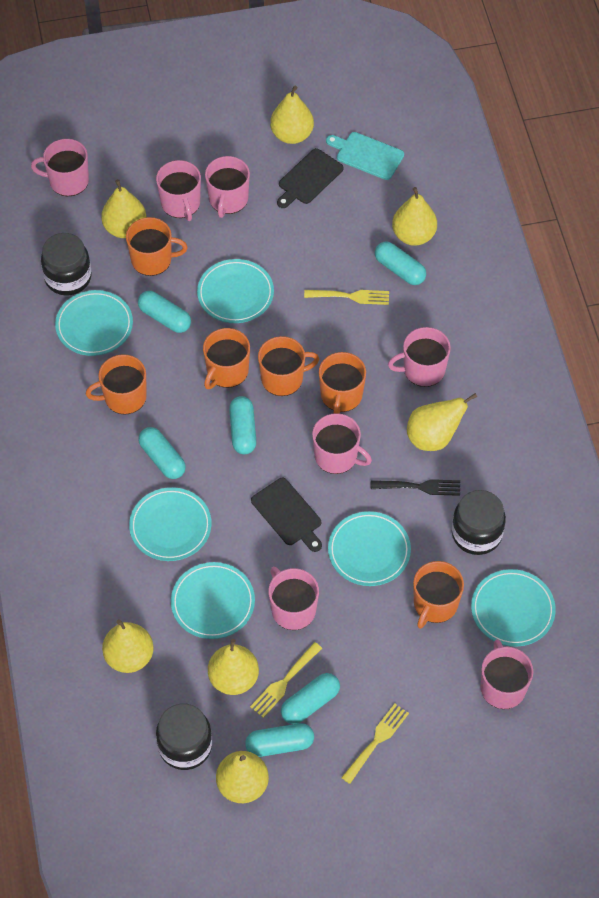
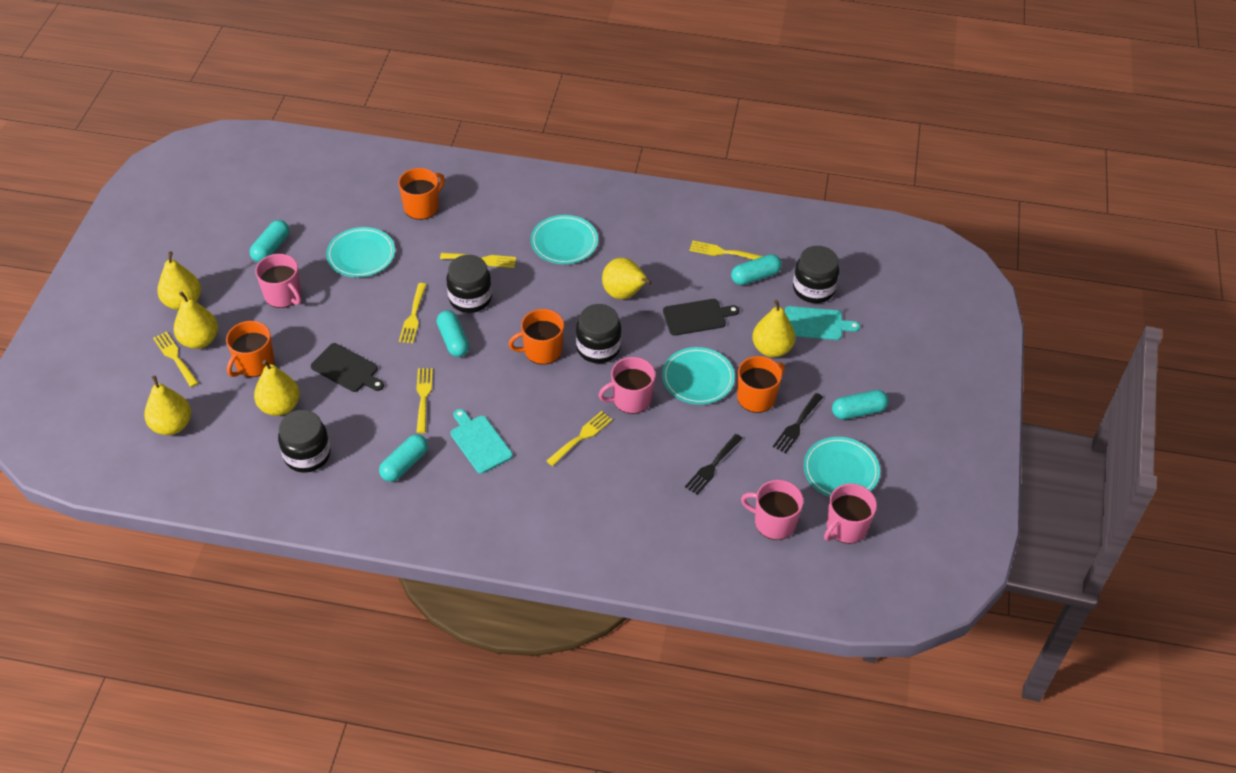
black fork: 1 -> 2
black jar: 3 -> 4
orange mug: 6 -> 4
pink mug: 7 -> 4
turquoise capsule: 6 -> 5
turquoise cutting board: 1 -> 2
turquoise plate: 6 -> 4
yellow fork: 3 -> 6
yellow pear: 7 -> 6

